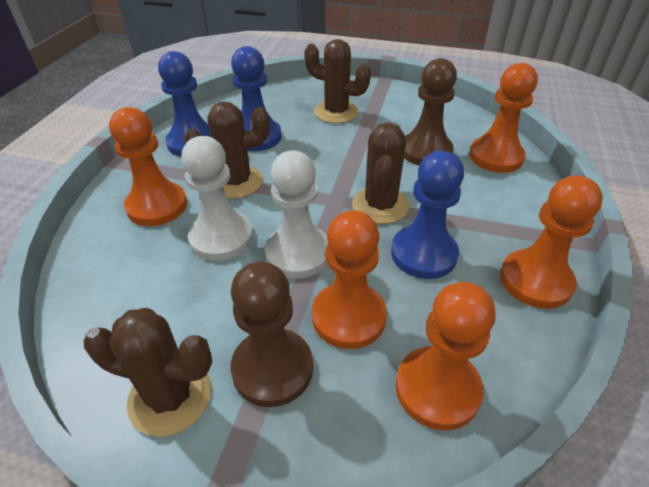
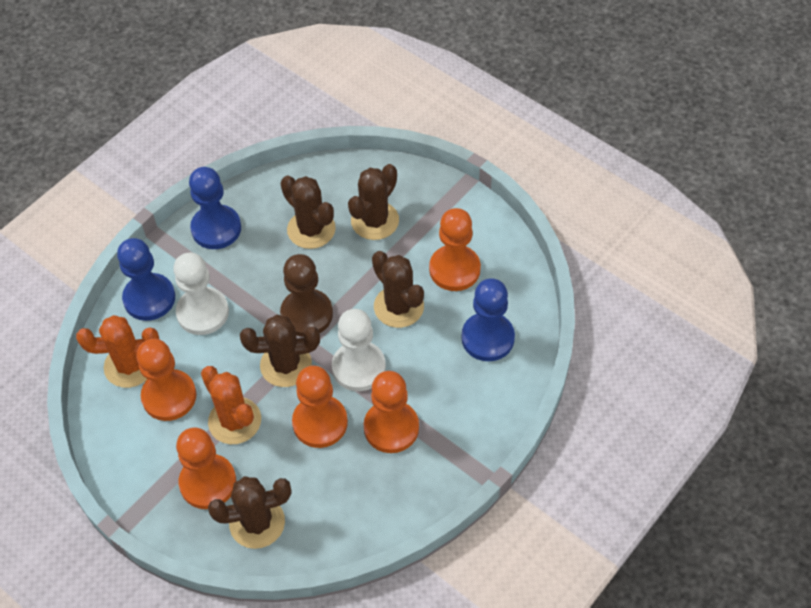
brown cactus: 4 -> 5
brown pawn: 2 -> 1
orange cactus: 0 -> 2

